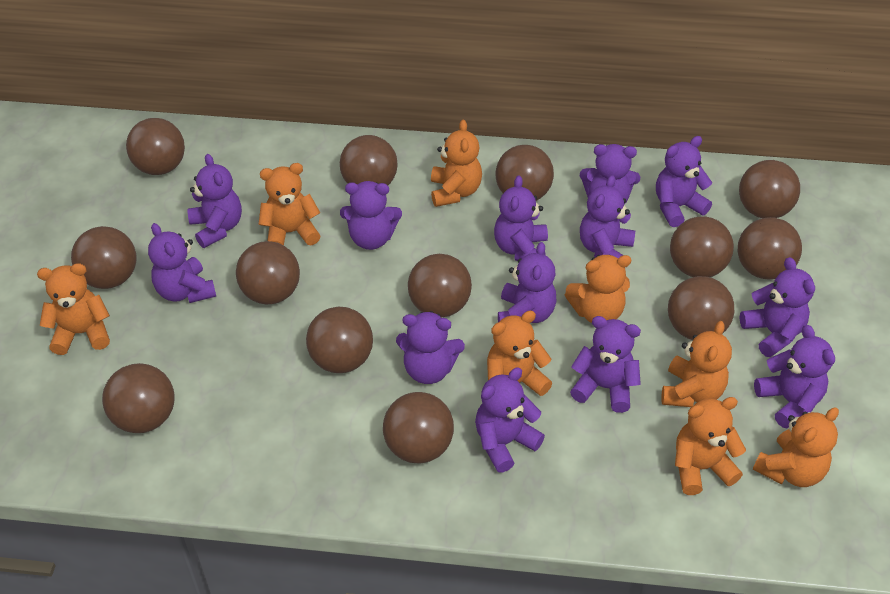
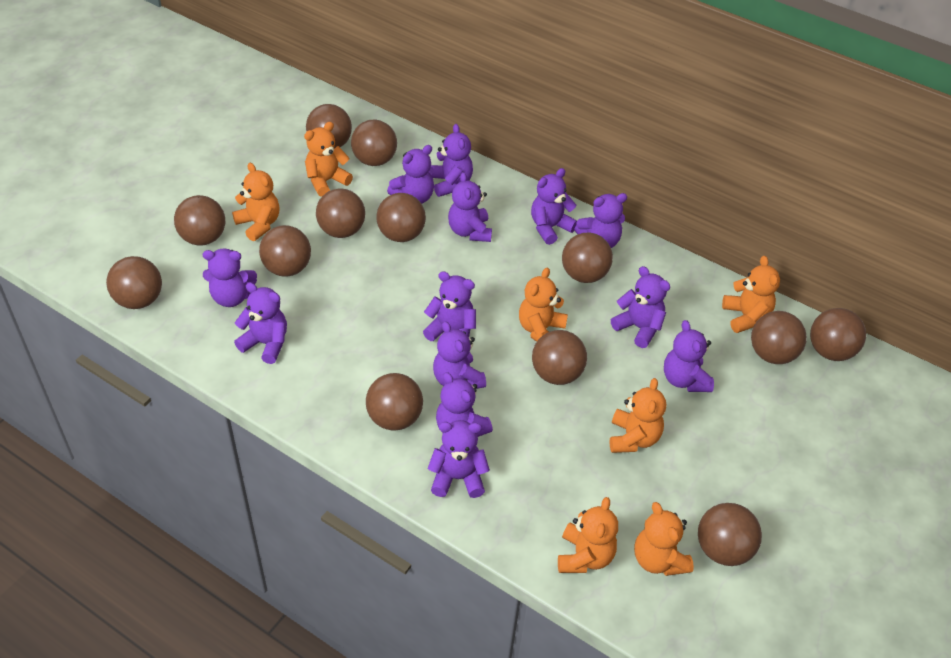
orange teddy bear: 8 -> 7

